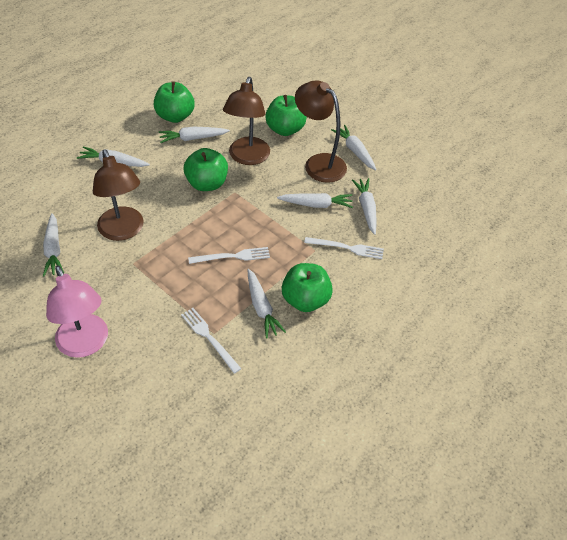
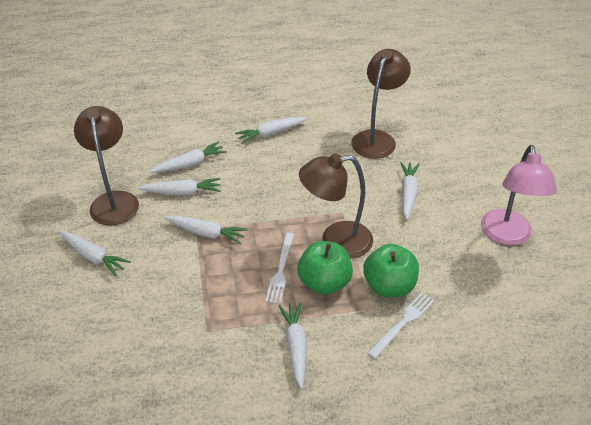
green apple: 4 -> 2
white fork: 3 -> 2

